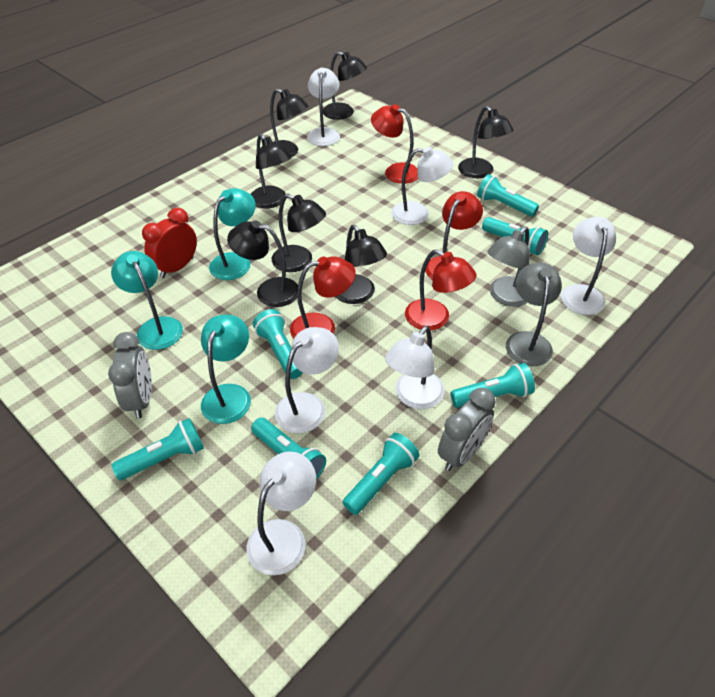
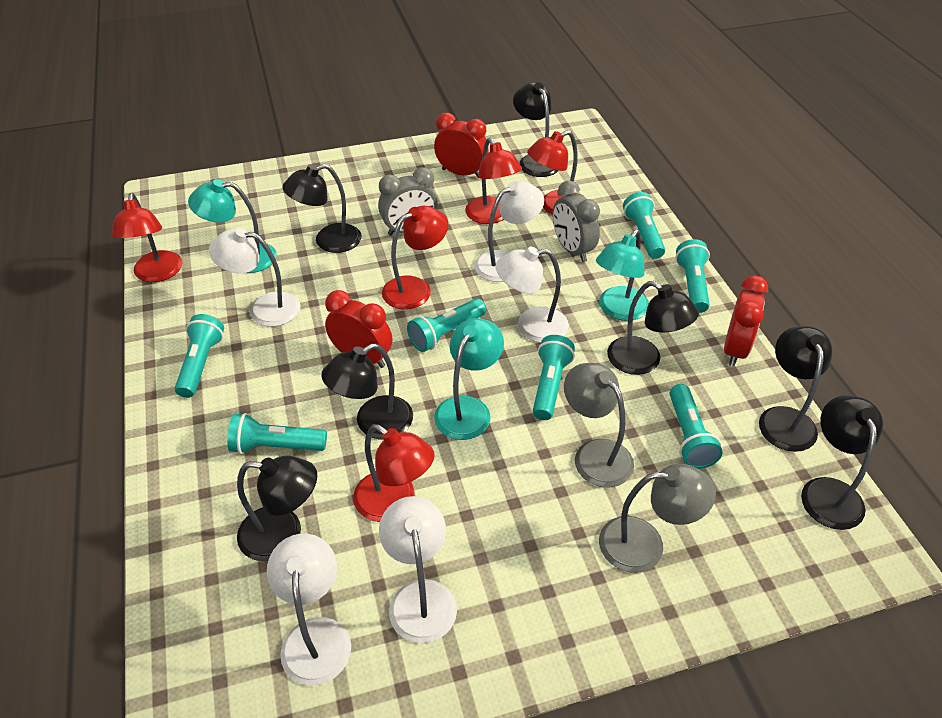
red clock: 1 -> 3
red lamp: 4 -> 5
white lamp: 6 -> 5

